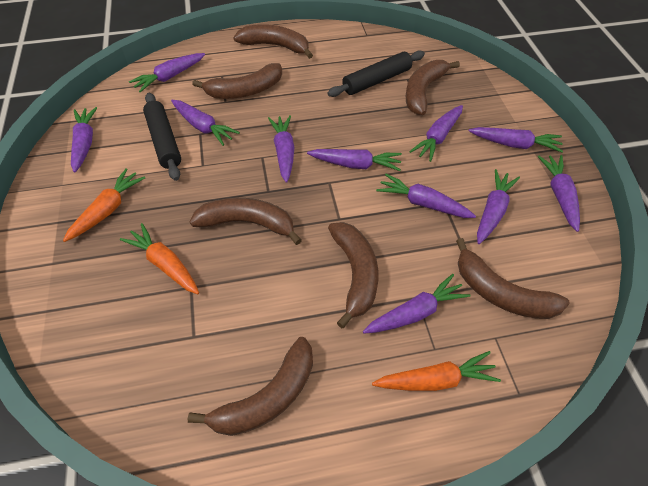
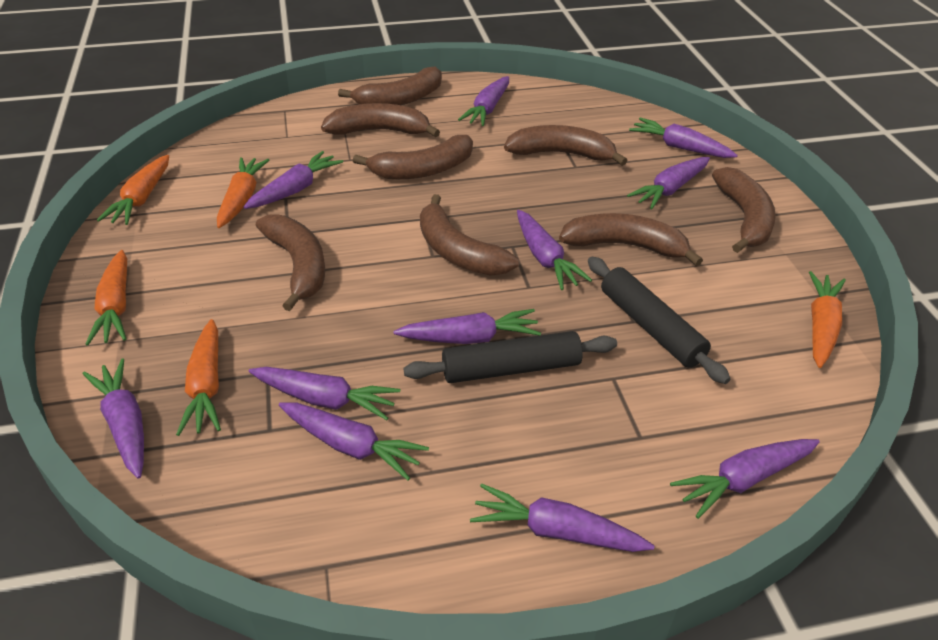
brown banana: 7 -> 8
orange carrot: 3 -> 5

